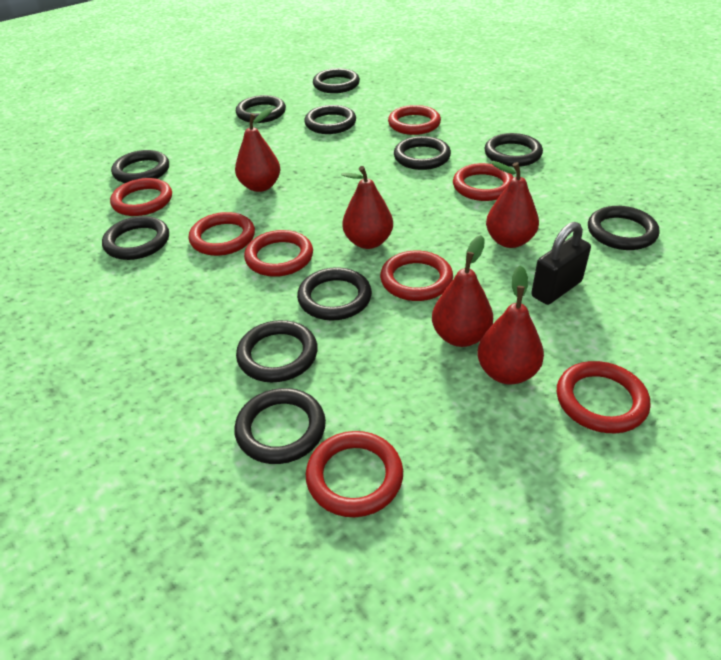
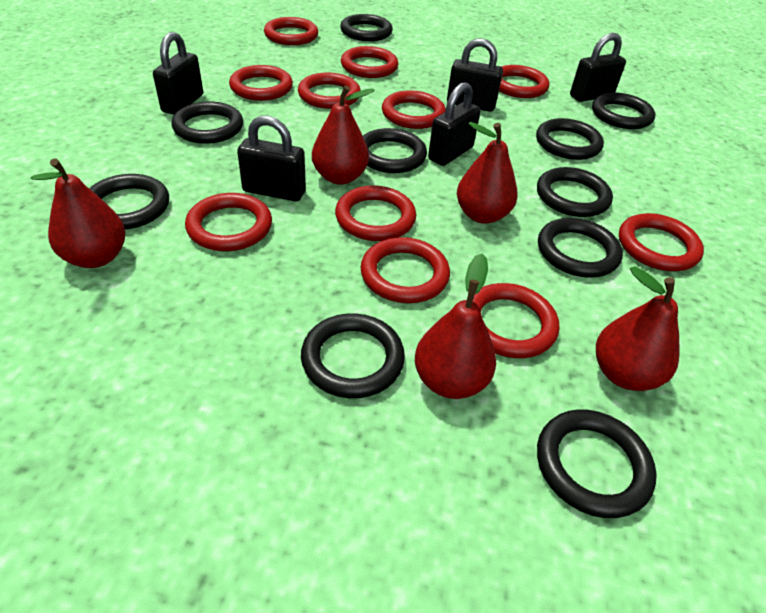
black padlock: 1 -> 5
black ring: 11 -> 10
red ring: 8 -> 11

